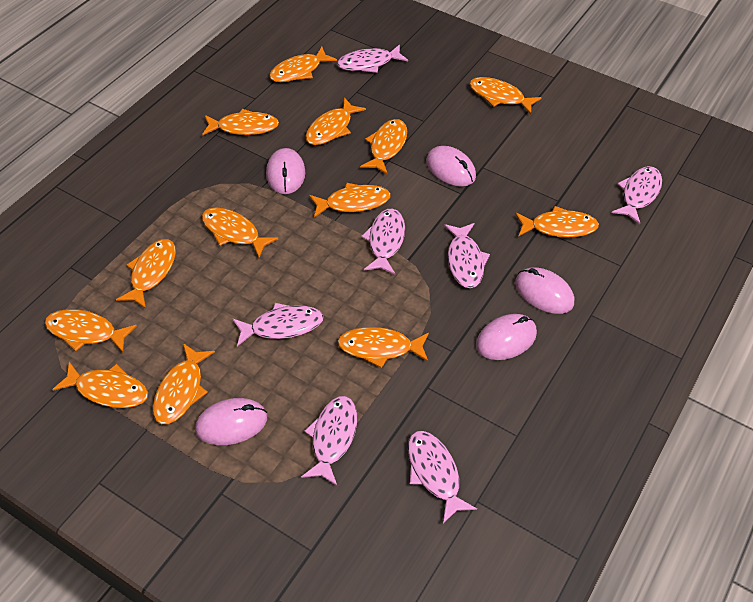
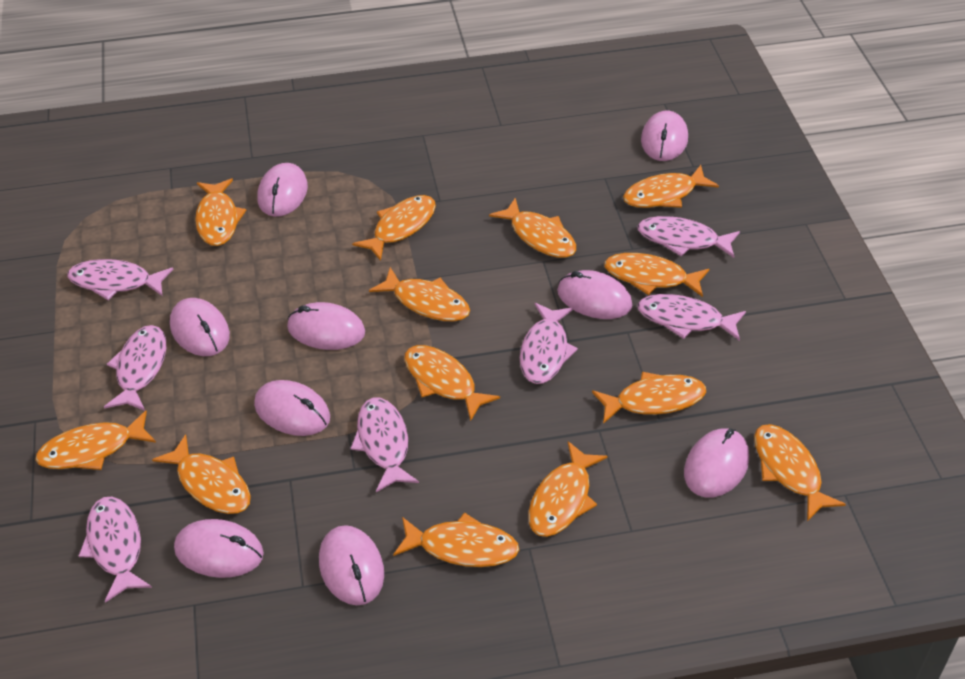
pink mouse: 5 -> 9

